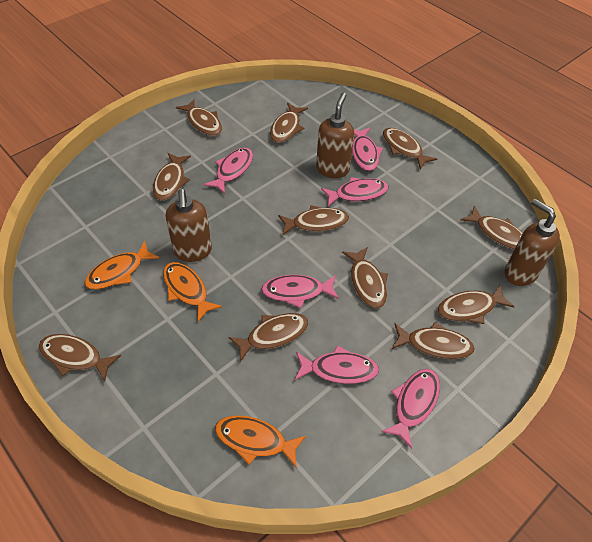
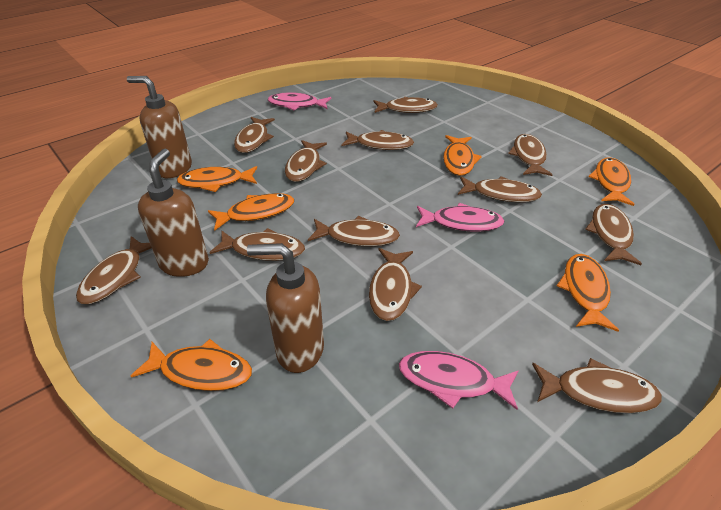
brown fish: 11 -> 12
orange fish: 3 -> 6
pink fish: 6 -> 3

